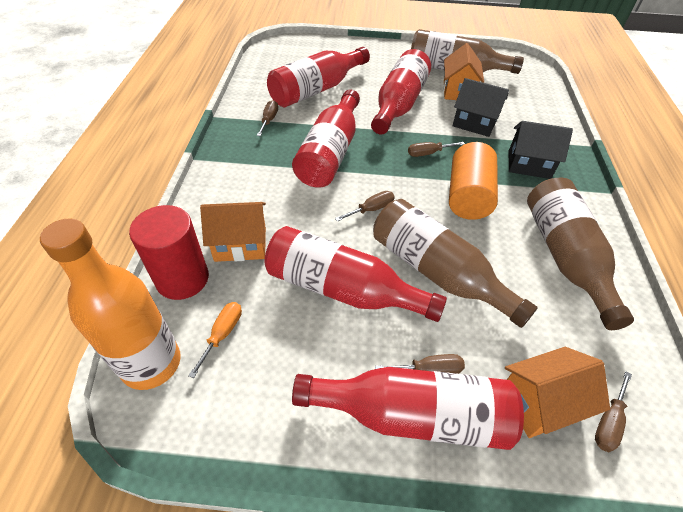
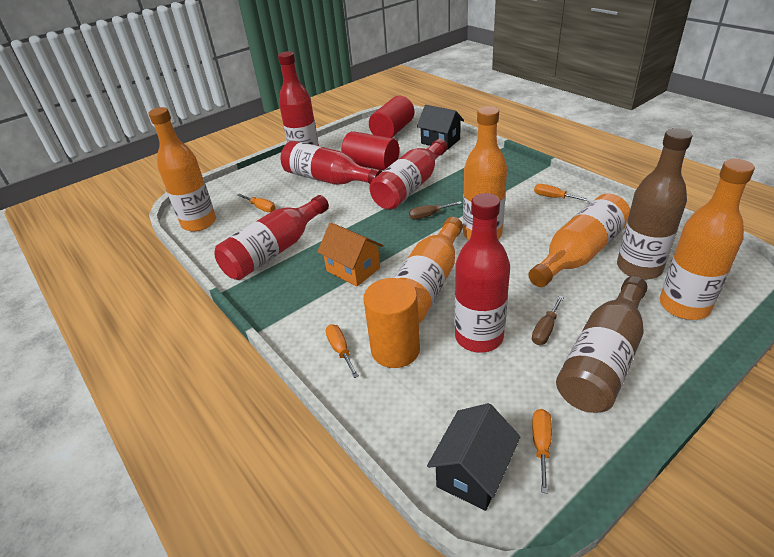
brown bottle: 3 -> 2
brown screwdriver: 5 -> 2
orange bottle: 1 -> 5
orange house: 3 -> 1
orange screwdriver: 1 -> 4
red cylinder: 1 -> 2

